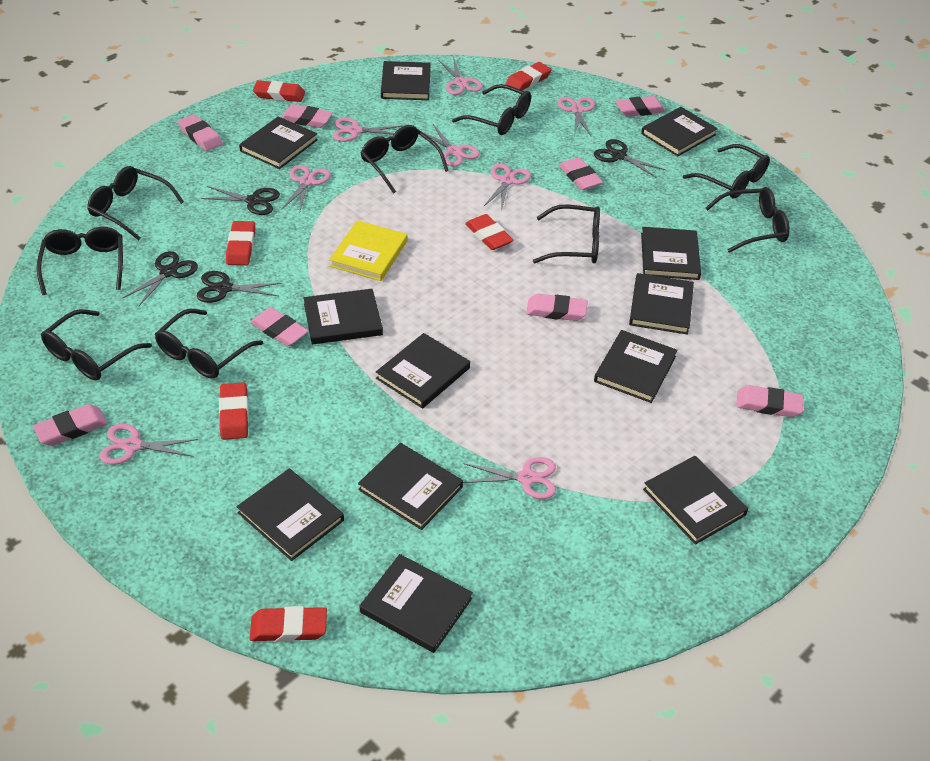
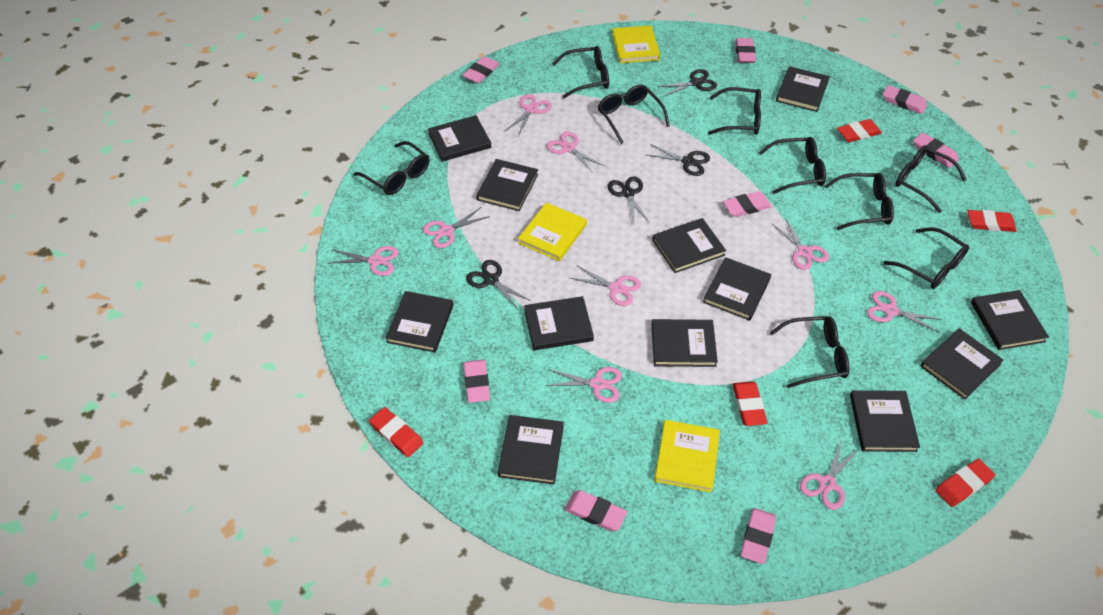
pink scissors: 8 -> 9
red eraser: 6 -> 5
yellow book: 1 -> 3

